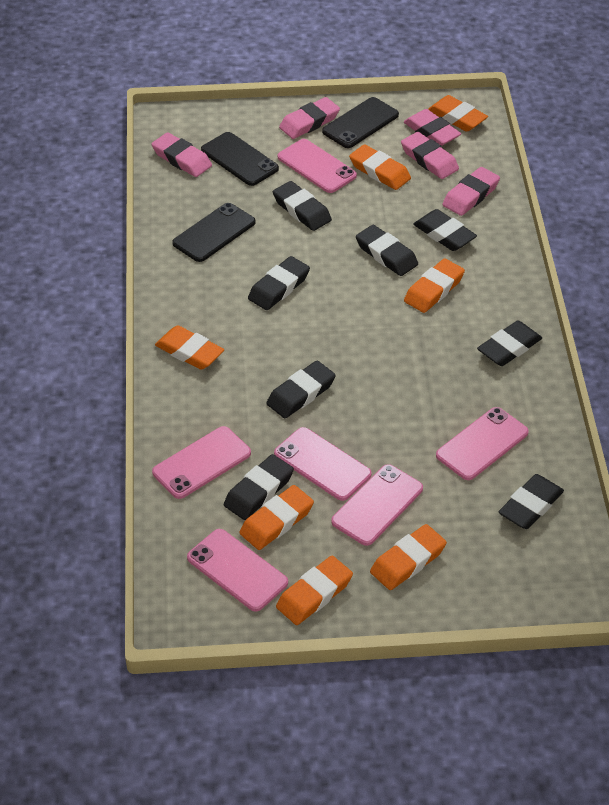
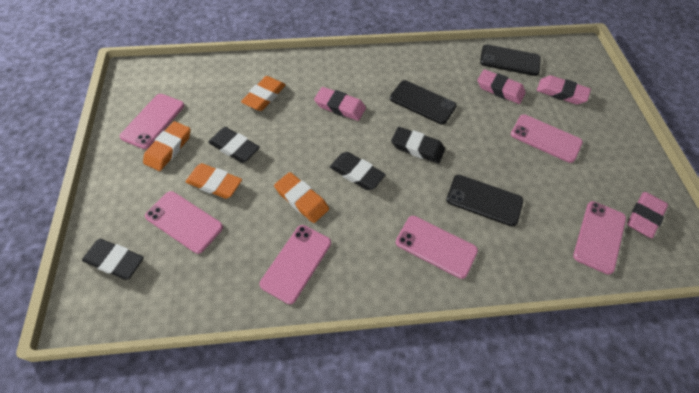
black eraser: 8 -> 4
orange eraser: 7 -> 4
pink eraser: 5 -> 4

